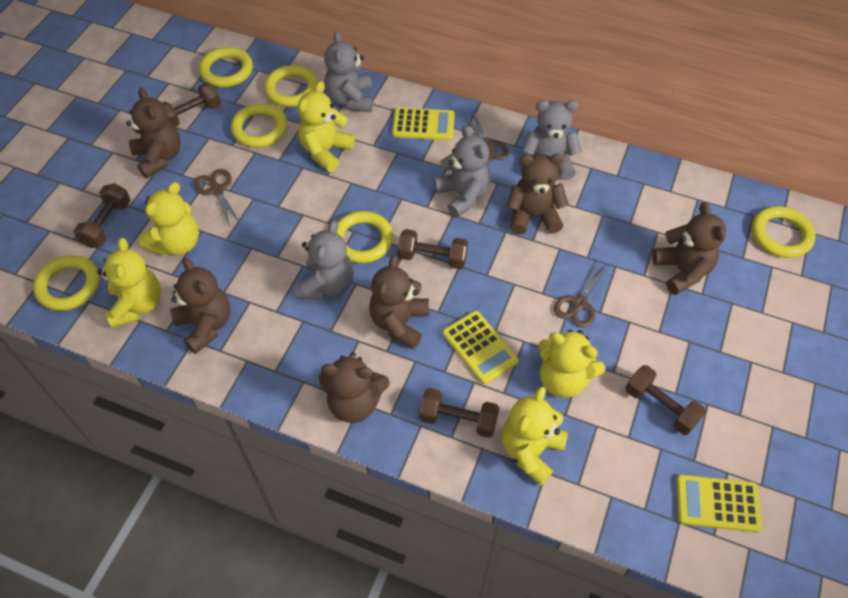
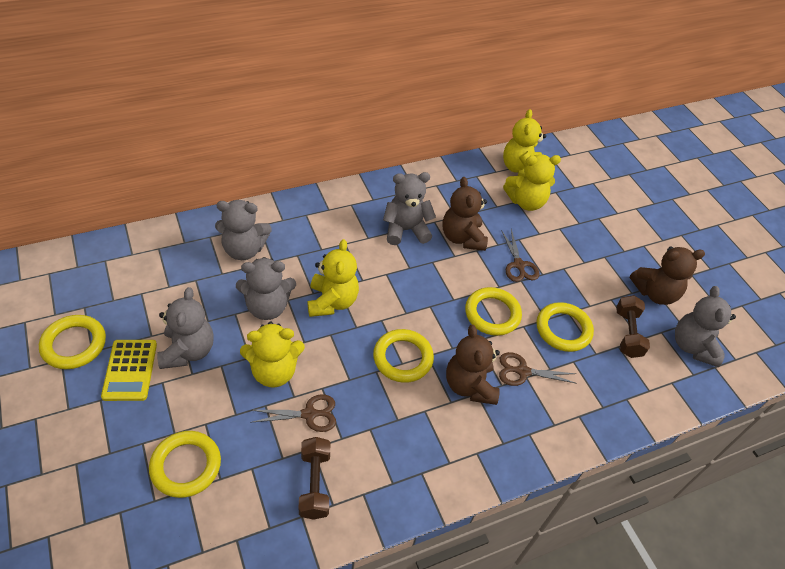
brown dumbbell: 5 -> 2
brown teddy bear: 6 -> 3
grey teddy bear: 4 -> 5
yellow calculator: 3 -> 1
yellow ring: 6 -> 5
yellow teddy bear: 5 -> 4

